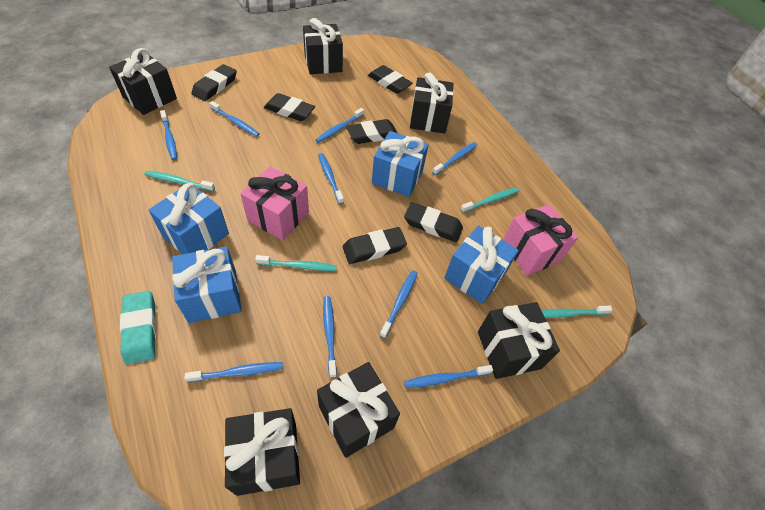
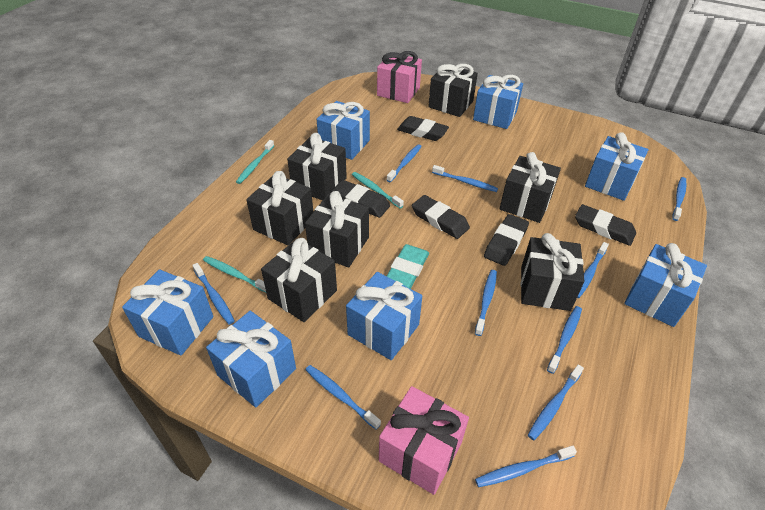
black eraser: 6 -> 5
black gift: 6 -> 7
blue gift: 4 -> 7
blue toothbrush: 9 -> 10
turquoise toothbrush: 4 -> 3

